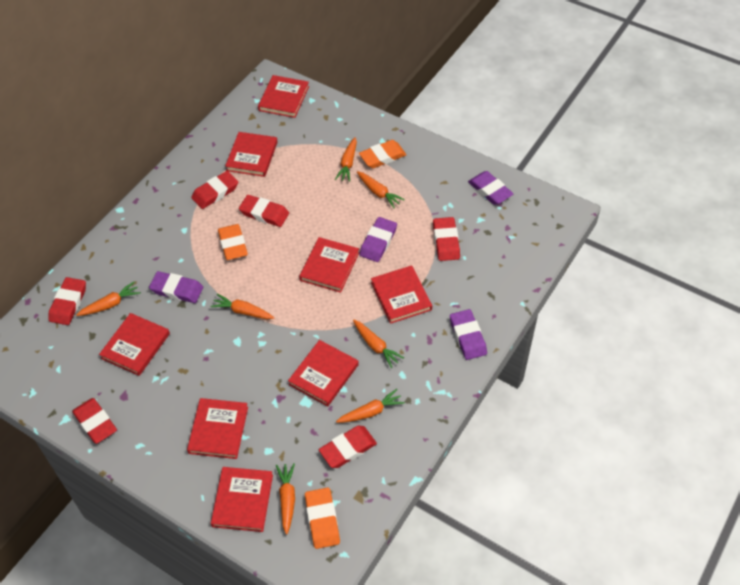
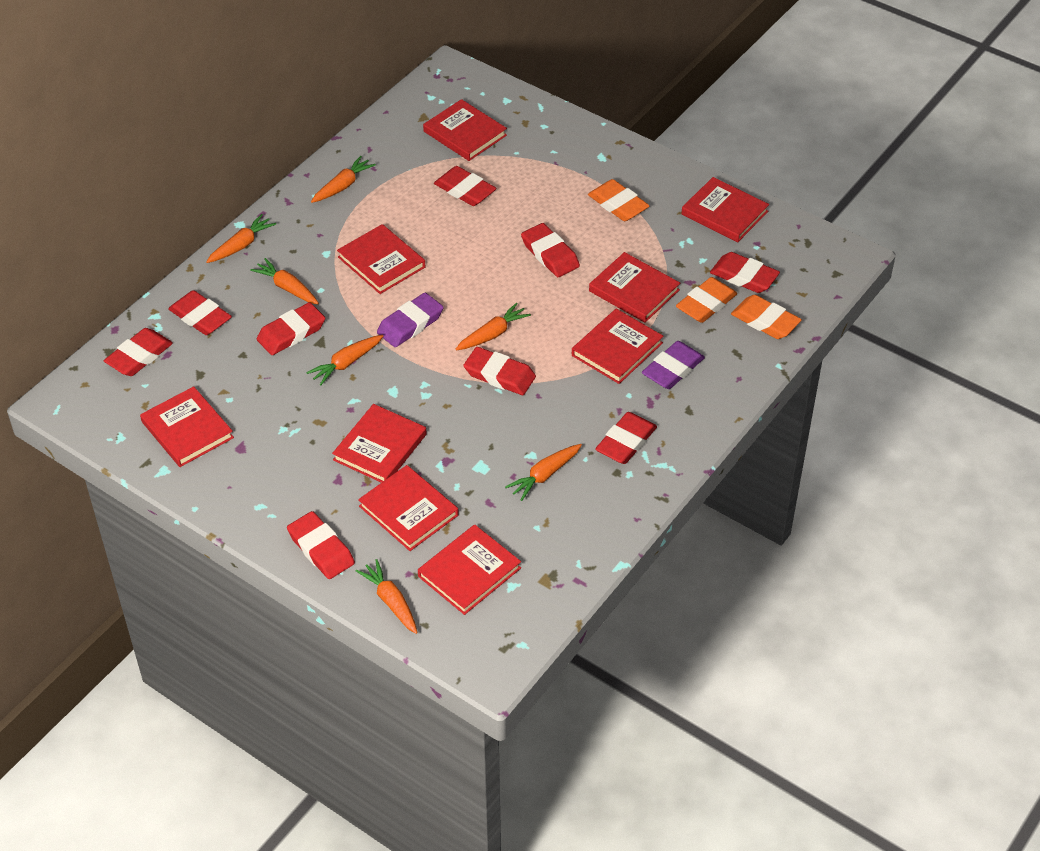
purple eraser: 4 -> 2
red book: 8 -> 9
red eraser: 6 -> 9

